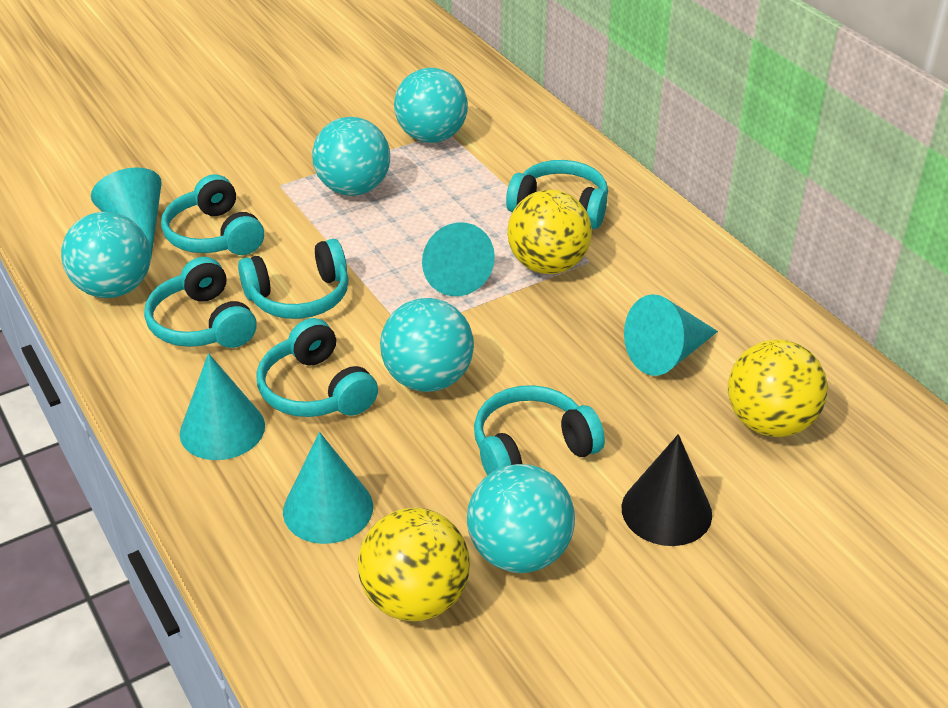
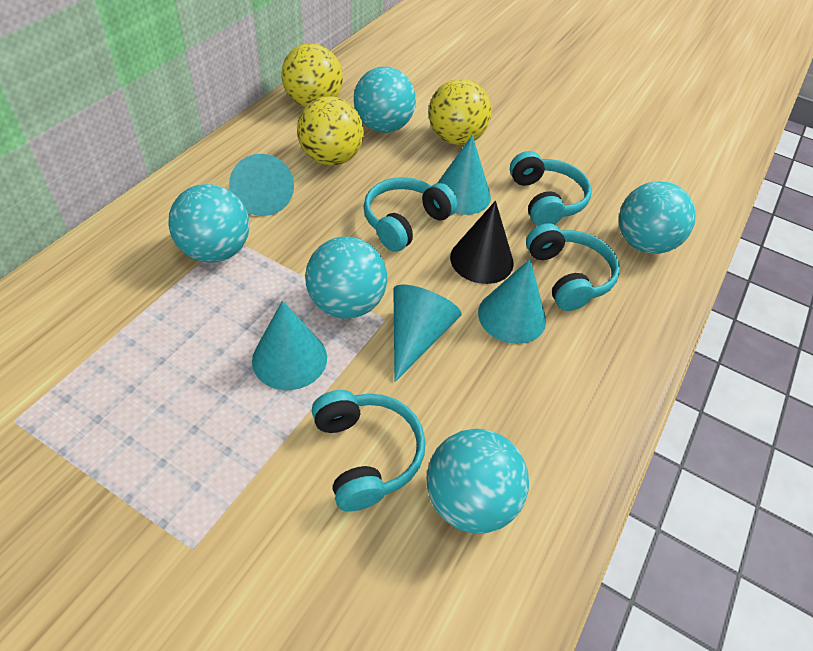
turquoise headphones: 6 -> 4

